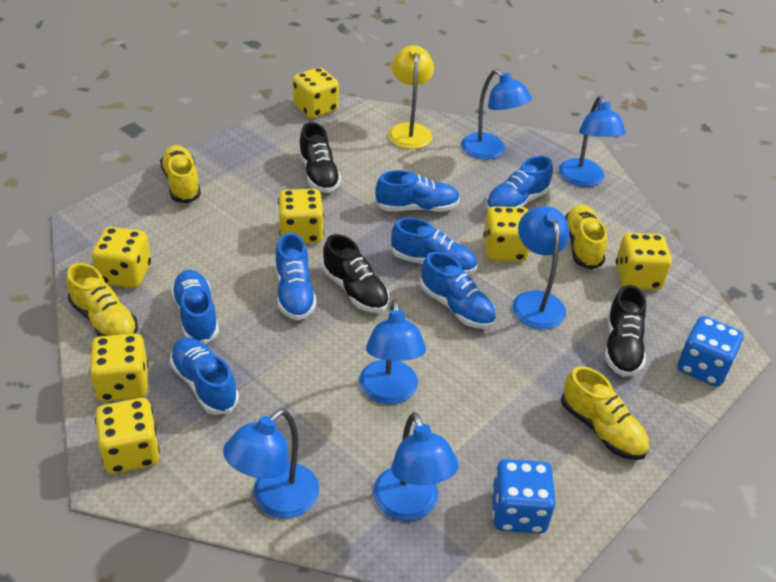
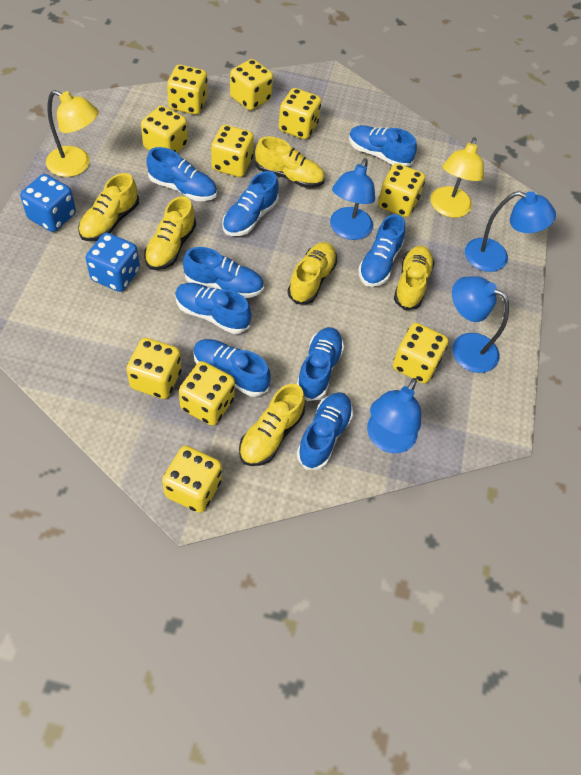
black shoe: 3 -> 0
blue lamp: 6 -> 4
blue shoe: 7 -> 9
yellow dice: 7 -> 10
yellow lamp: 1 -> 2
yellow shoe: 4 -> 6

